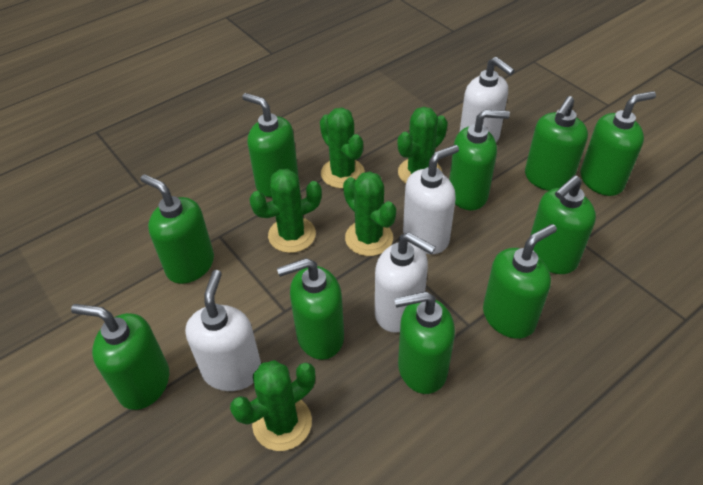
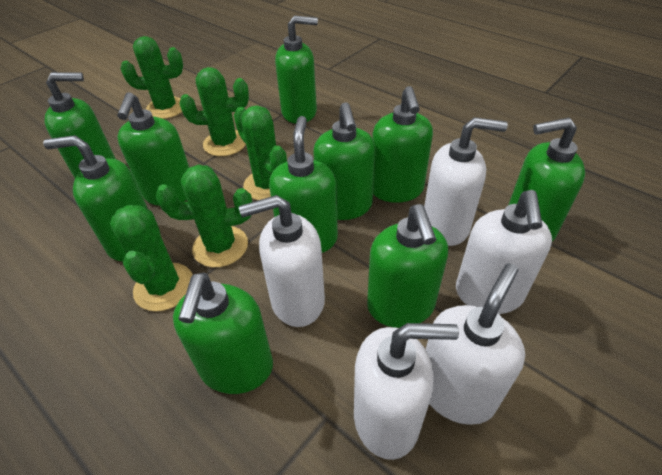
white soap dispenser: 4 -> 5

